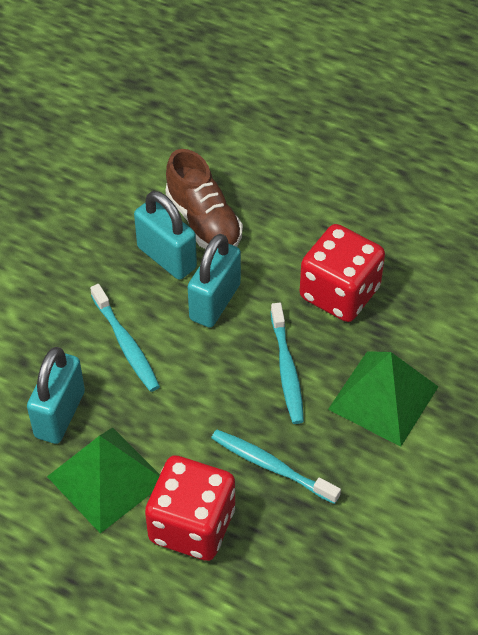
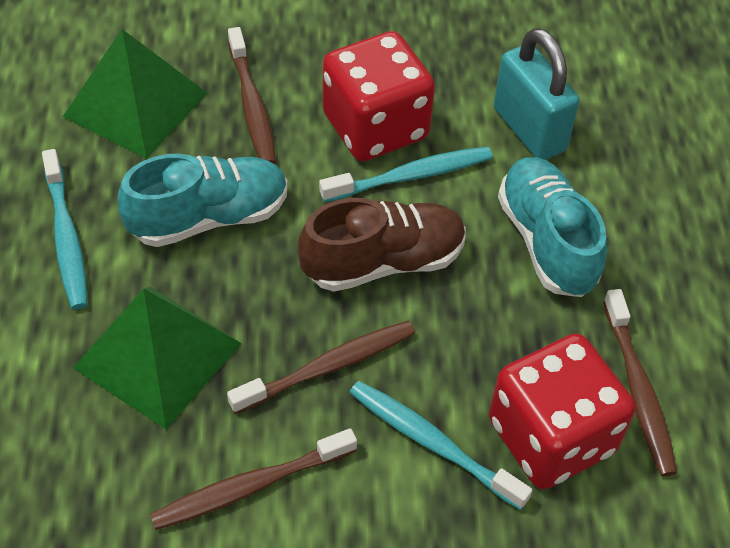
brown toothbrush: 0 -> 4
turquoise padlock: 3 -> 1
turquoise shoe: 0 -> 2

